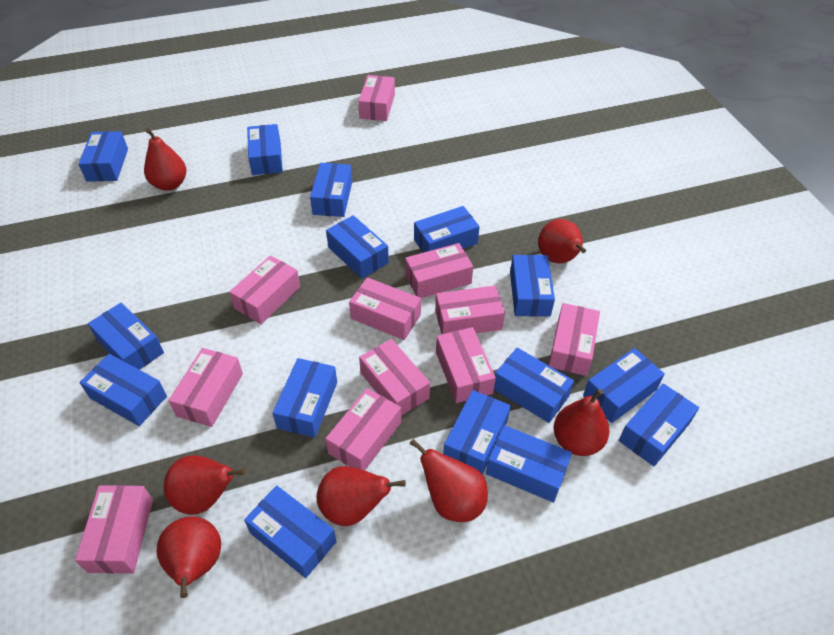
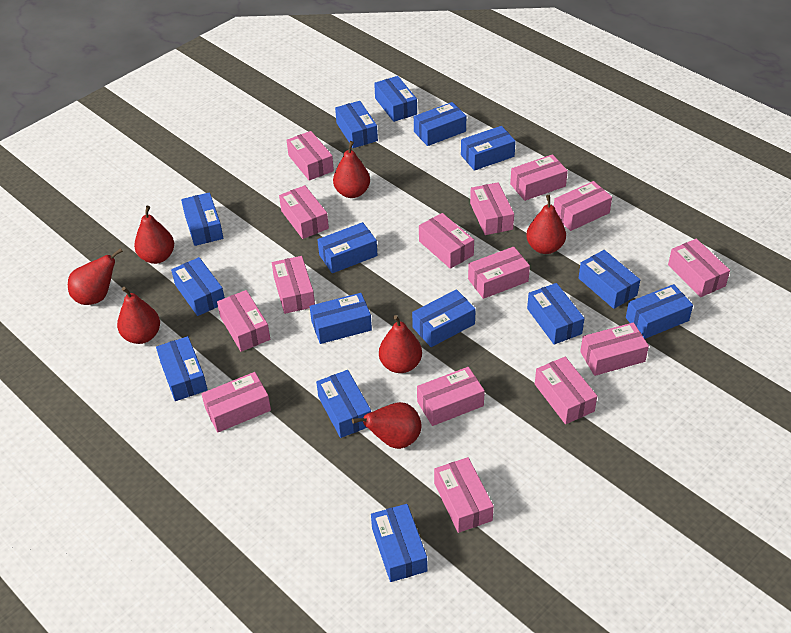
pink box: 11 -> 15

